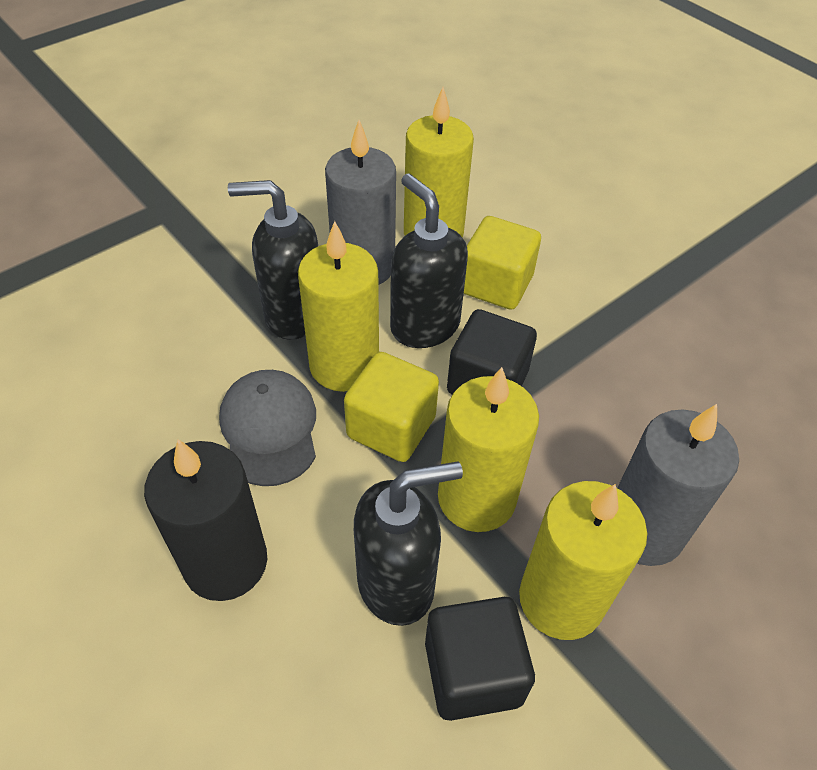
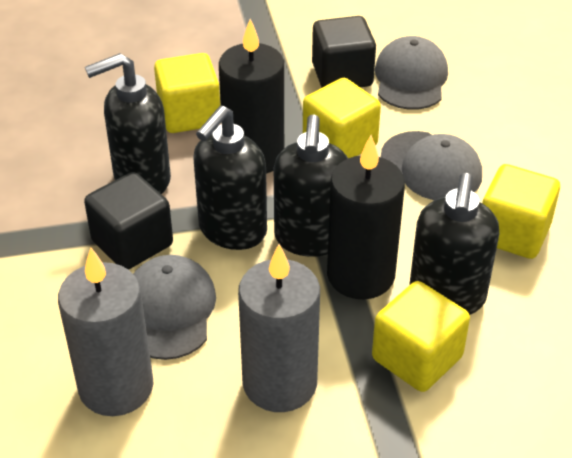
black candle: 1 -> 2
black soap dispenser: 3 -> 4
grey cap: 1 -> 3
yellow candle: 4 -> 0
yellow cube: 2 -> 4

